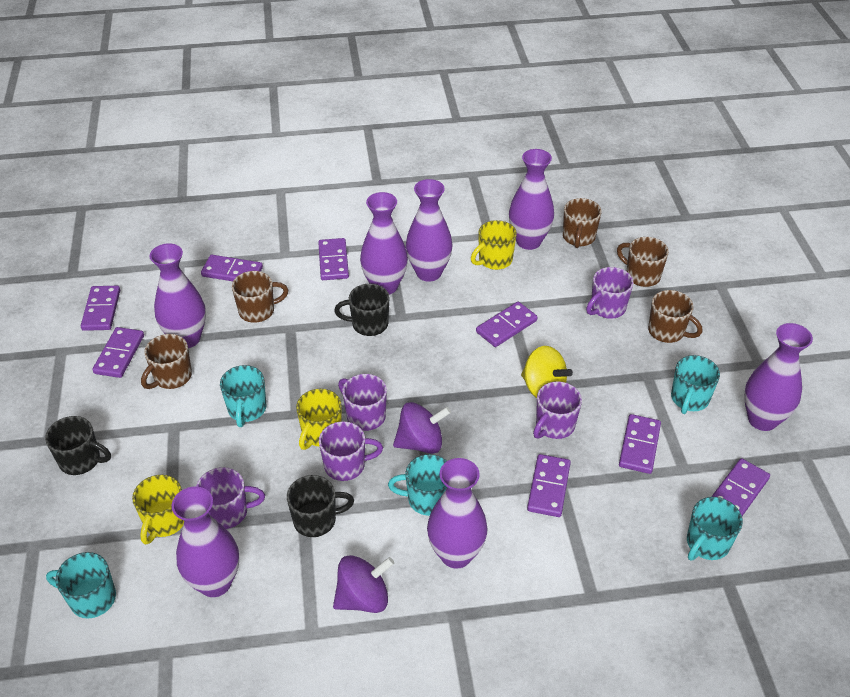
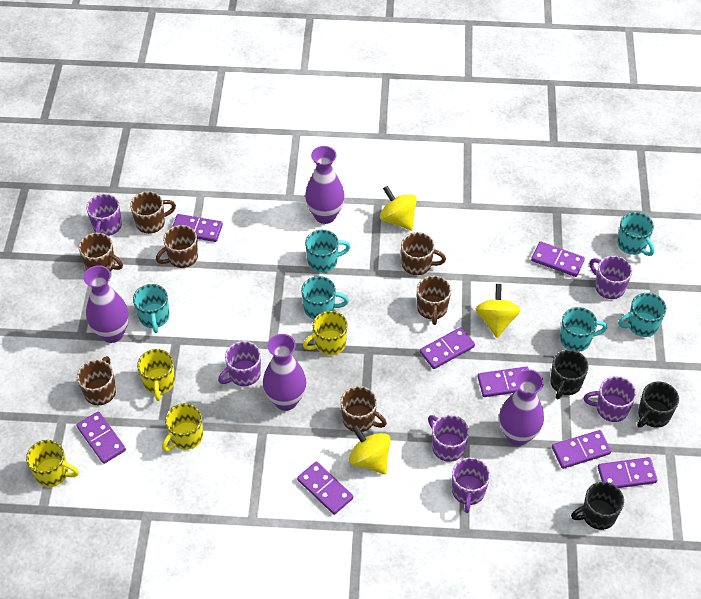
brown mug: 5 -> 7
purple mug: 5 -> 6
purple spinning top: 2 -> 0
purple vase: 7 -> 4
turquoise mug: 5 -> 6
yellow mug: 3 -> 4
yellow spinning top: 1 -> 3

